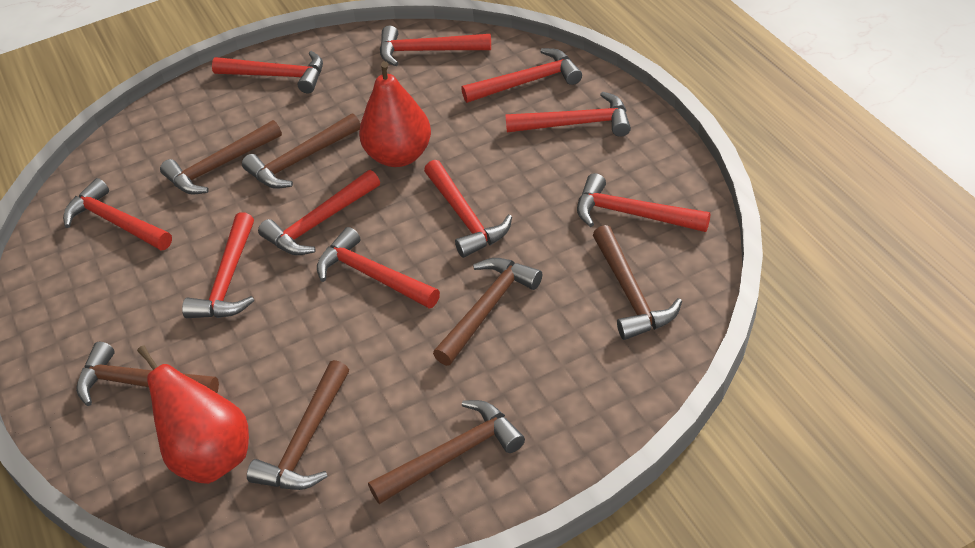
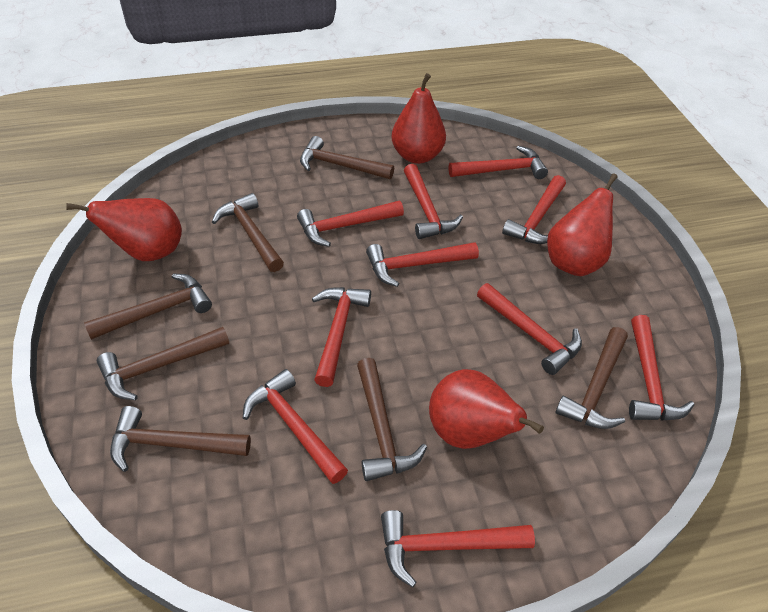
red pear: 2 -> 4

